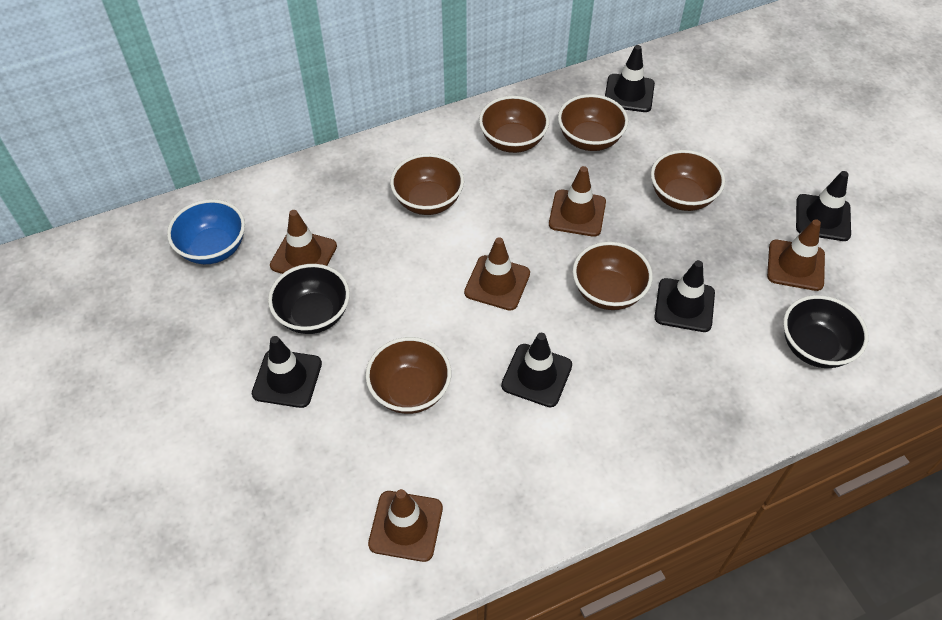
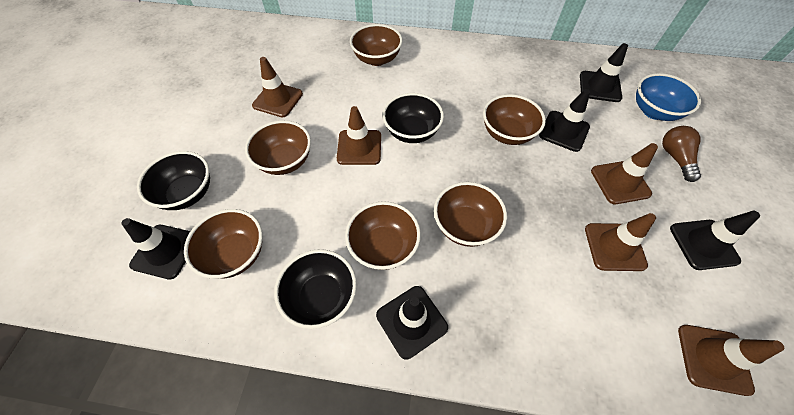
black bowl: 2 -> 3
brown light bulb: 0 -> 1

